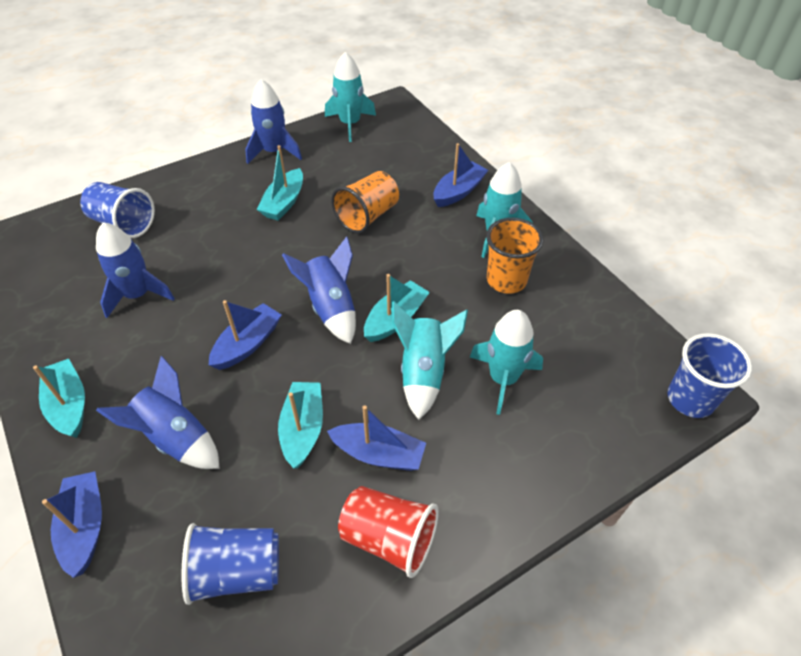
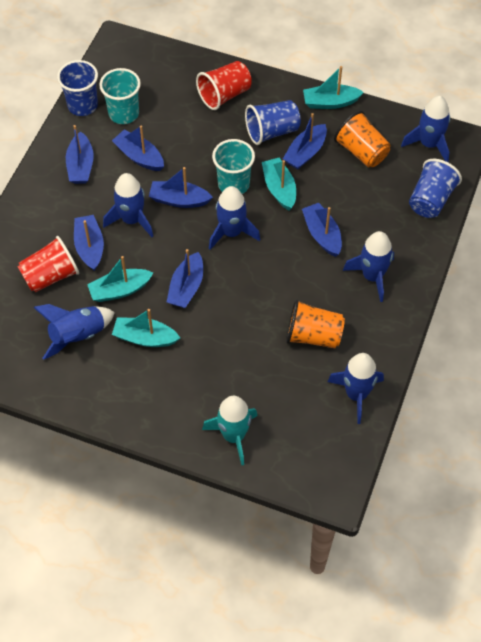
blue boat: 4 -> 7
blue rocket: 4 -> 6
red cup: 1 -> 2
turquoise cup: 0 -> 2
turquoise rocket: 4 -> 1

